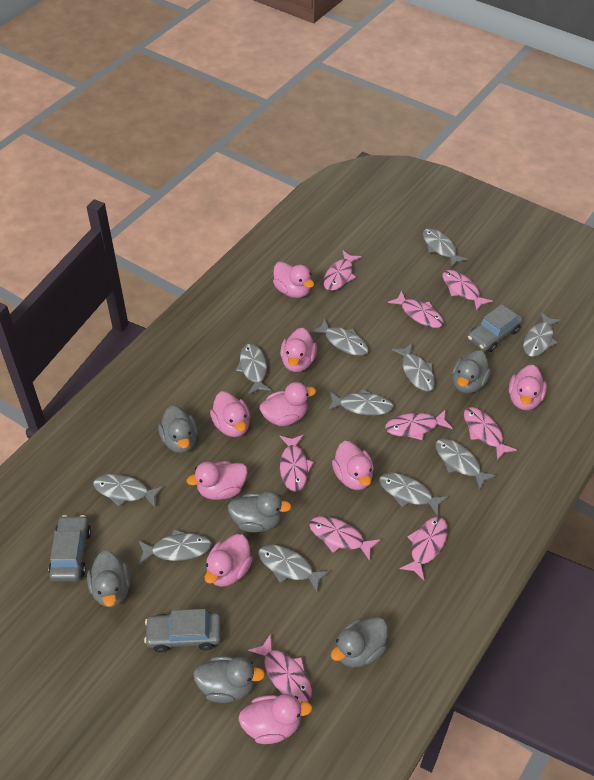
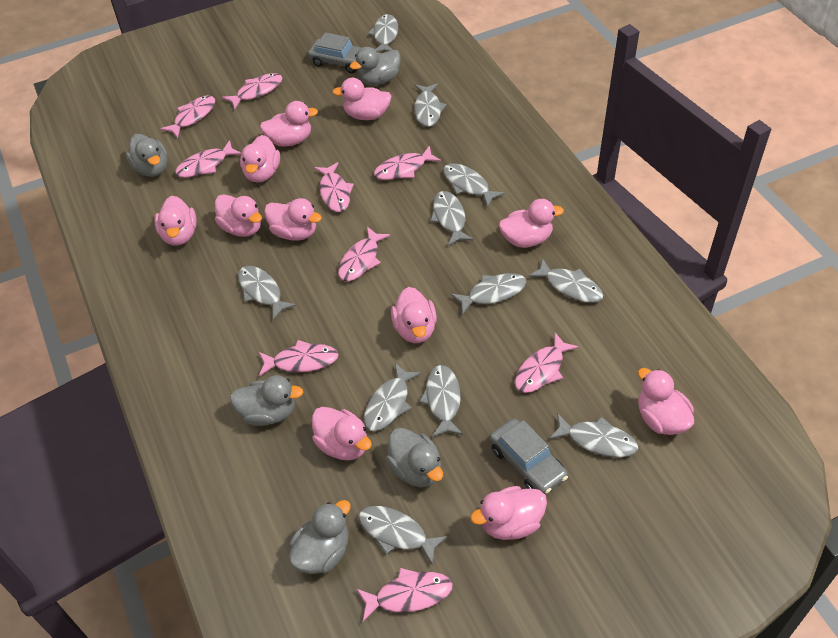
grey car: 3 -> 2
grey duck: 6 -> 5
pink duck: 9 -> 11

